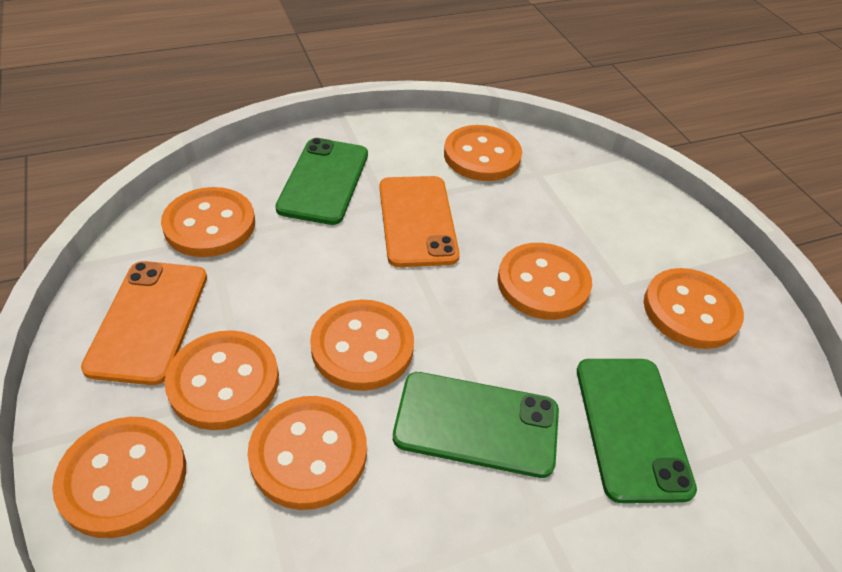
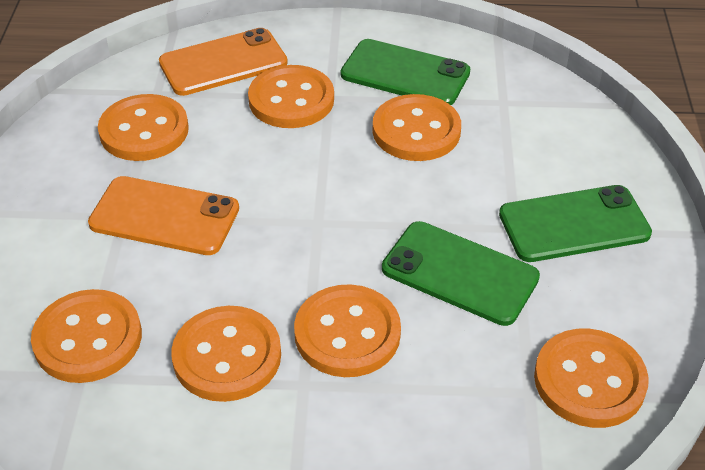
orange button: 8 -> 7

